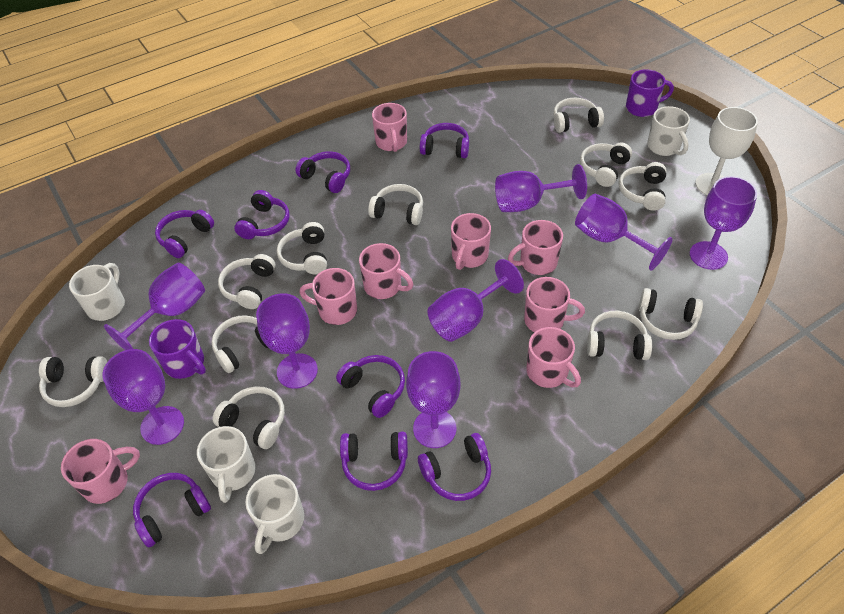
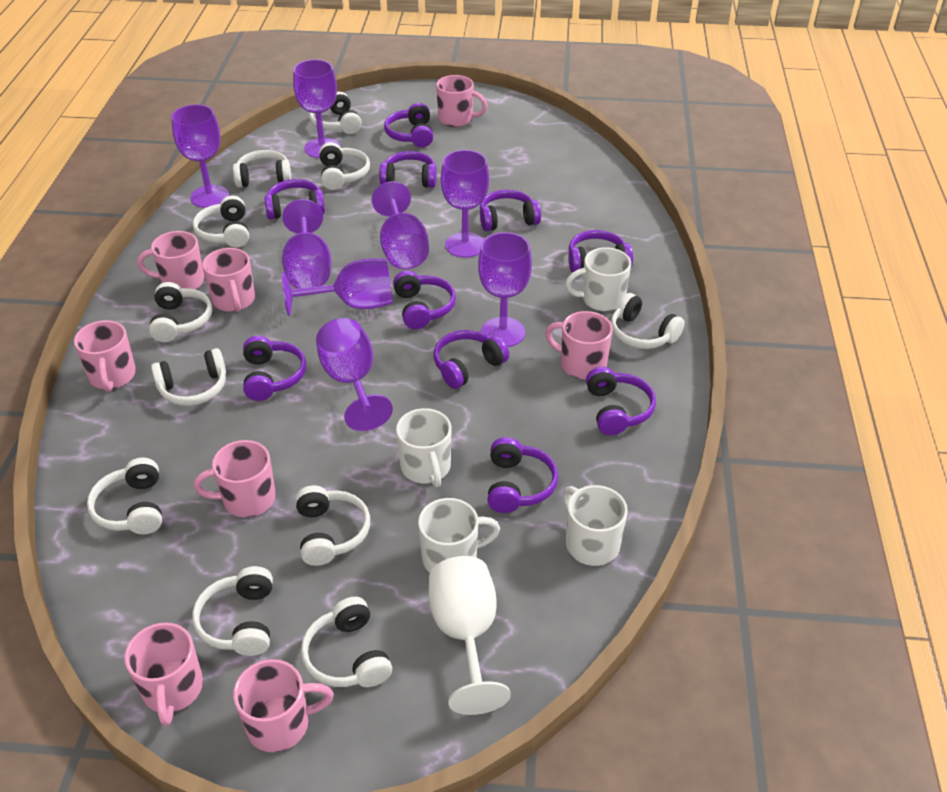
purple headphones: 8 -> 10
purple mug: 2 -> 0

